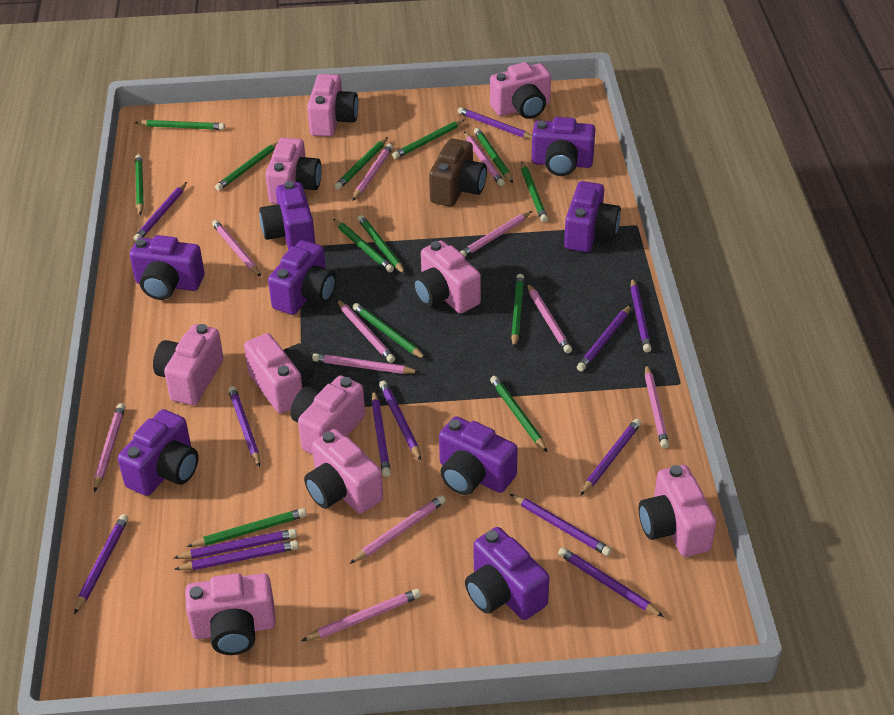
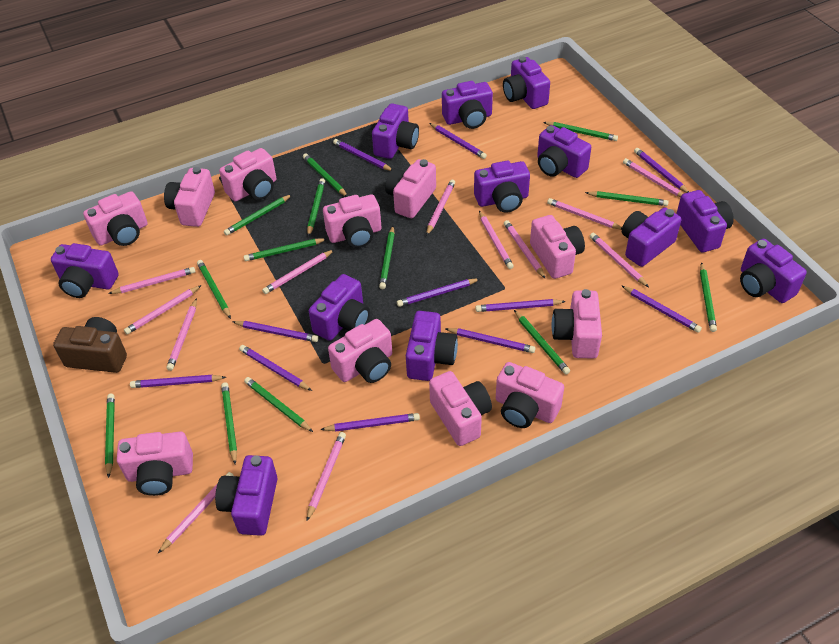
pink camera: 10 -> 11
pink pencil: 11 -> 12
purple camera: 8 -> 12
purple pencil: 13 -> 11

